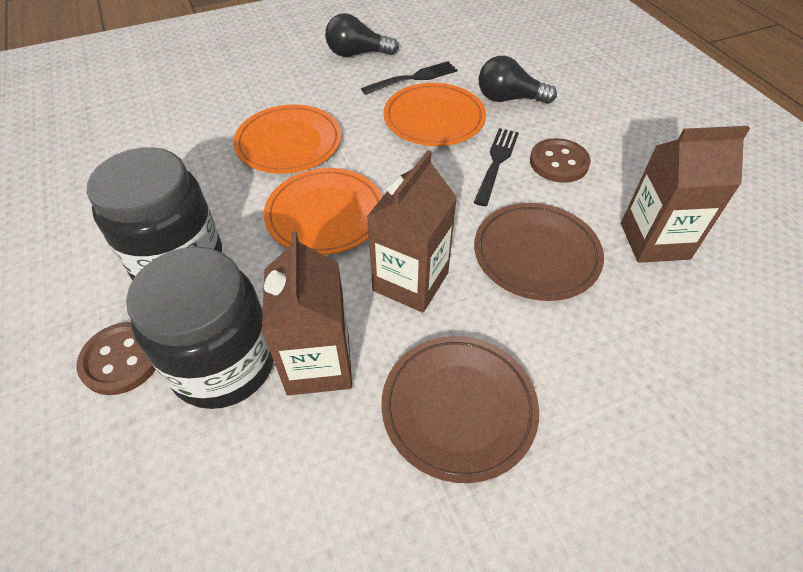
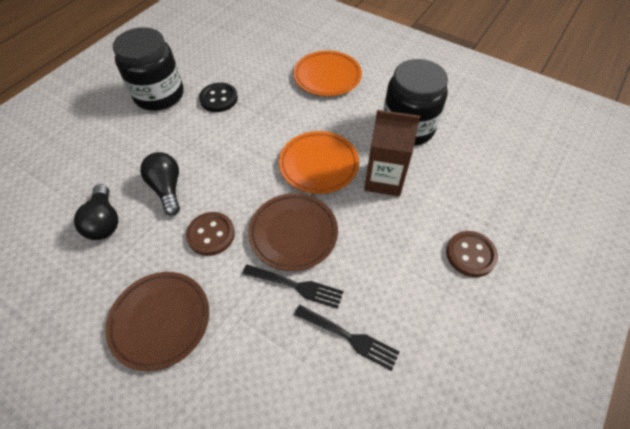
black button: 0 -> 1
brown carton: 3 -> 1
orange plate: 3 -> 2

